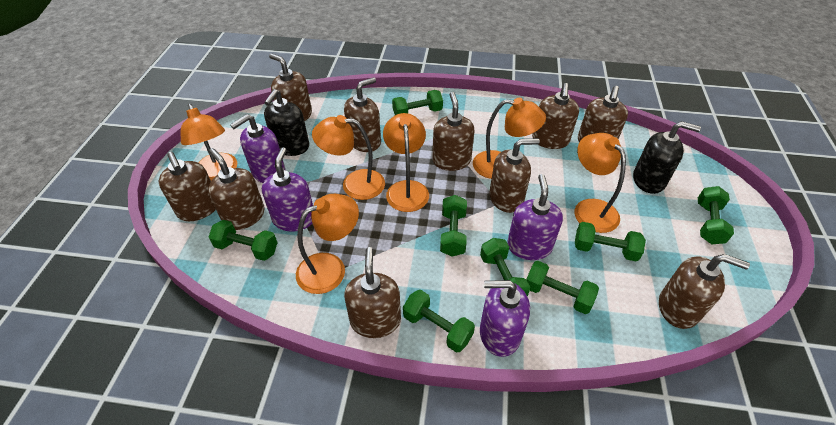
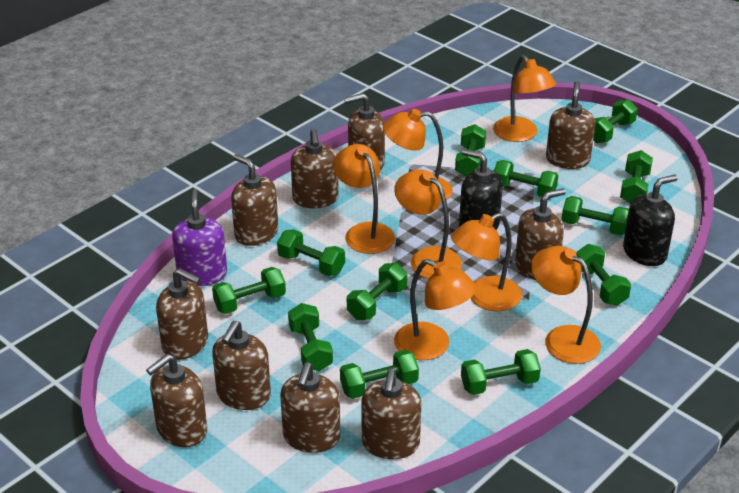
green dumbbell: 8 -> 12
orange lamp: 6 -> 7
purple soap dispenser: 4 -> 1

